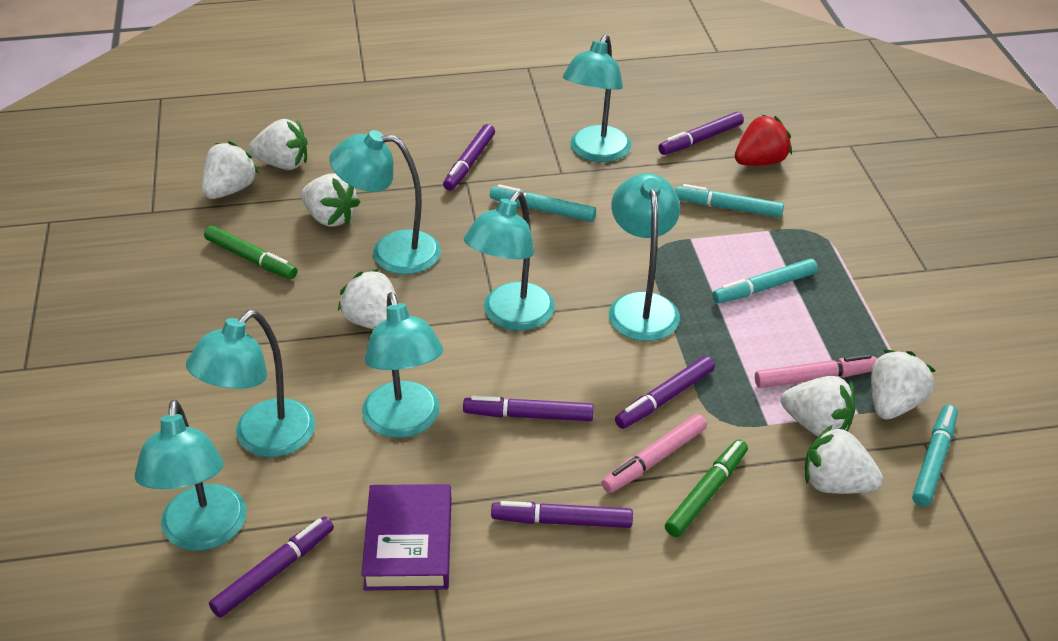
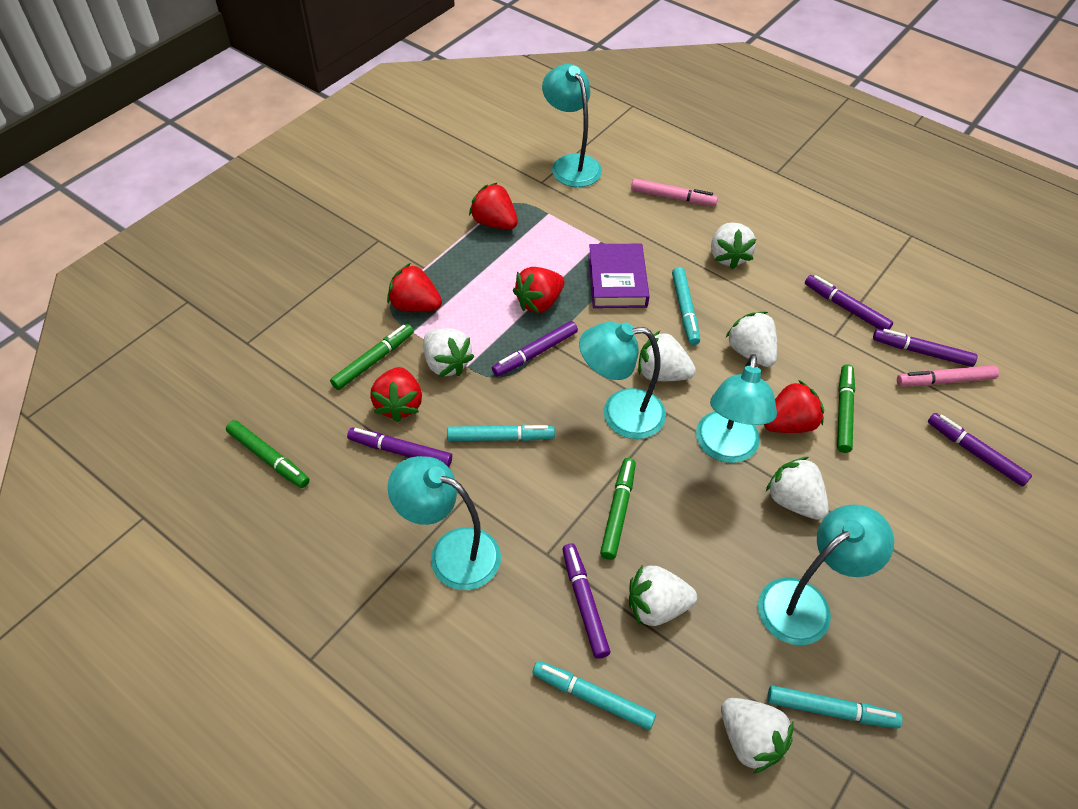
green marker: 2 -> 4
red strawberry: 1 -> 5
turquoise lamp: 7 -> 5

